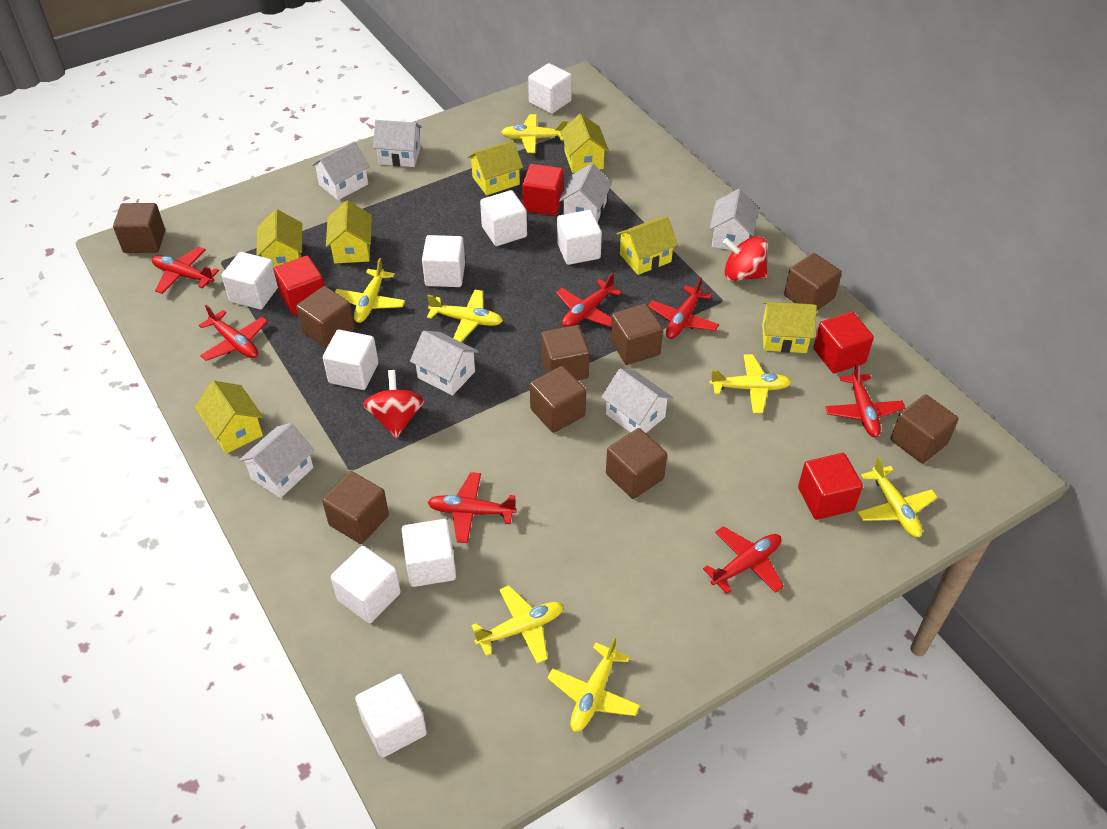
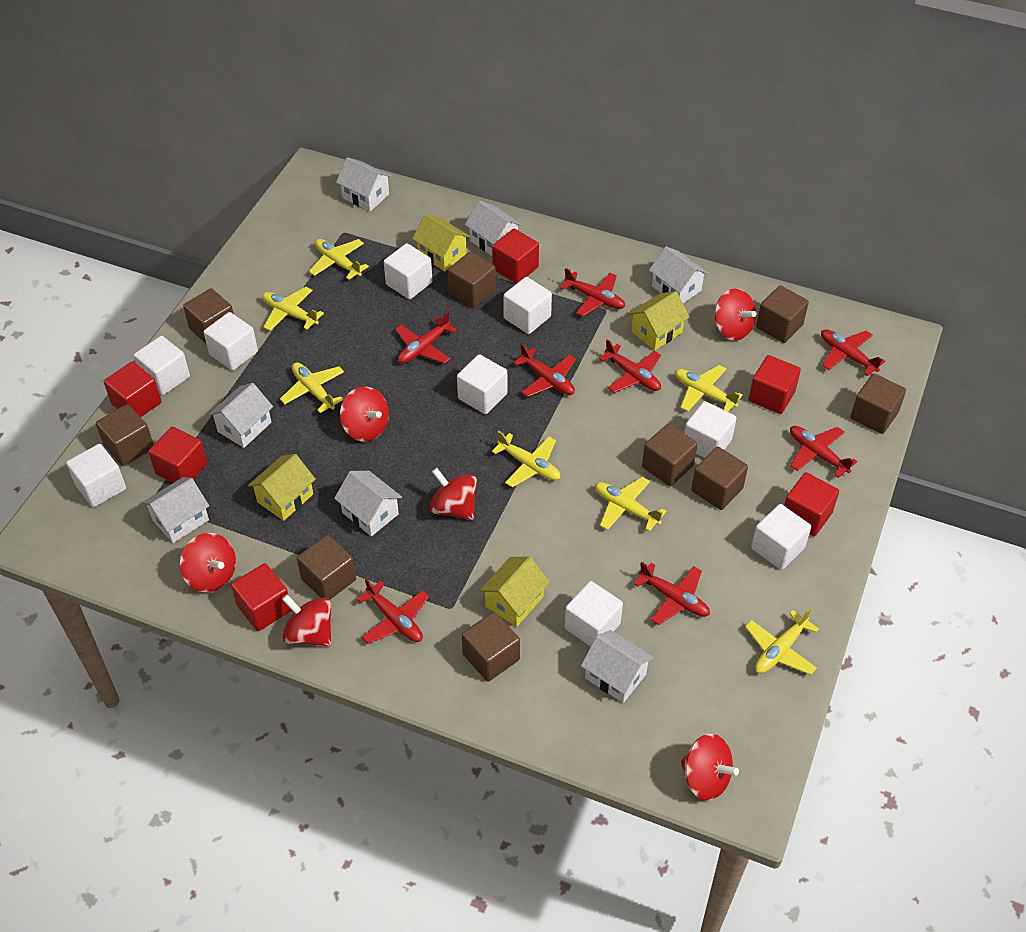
red cube: 4 -> 6
red plane: 7 -> 8
red spinning top: 2 -> 6
yellow house: 7 -> 4

